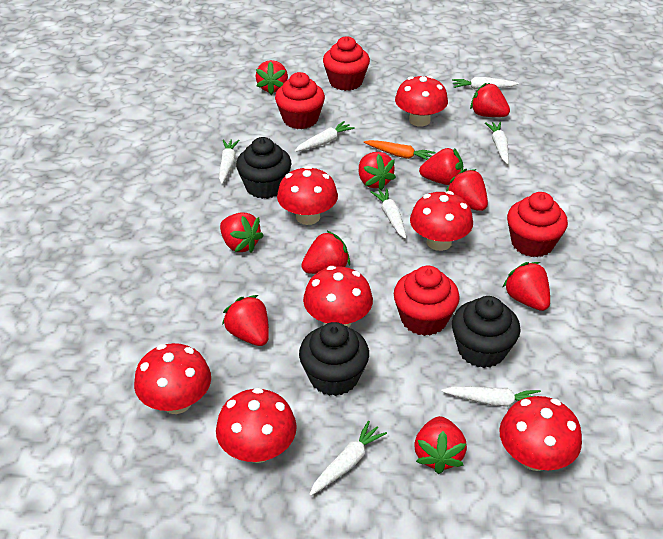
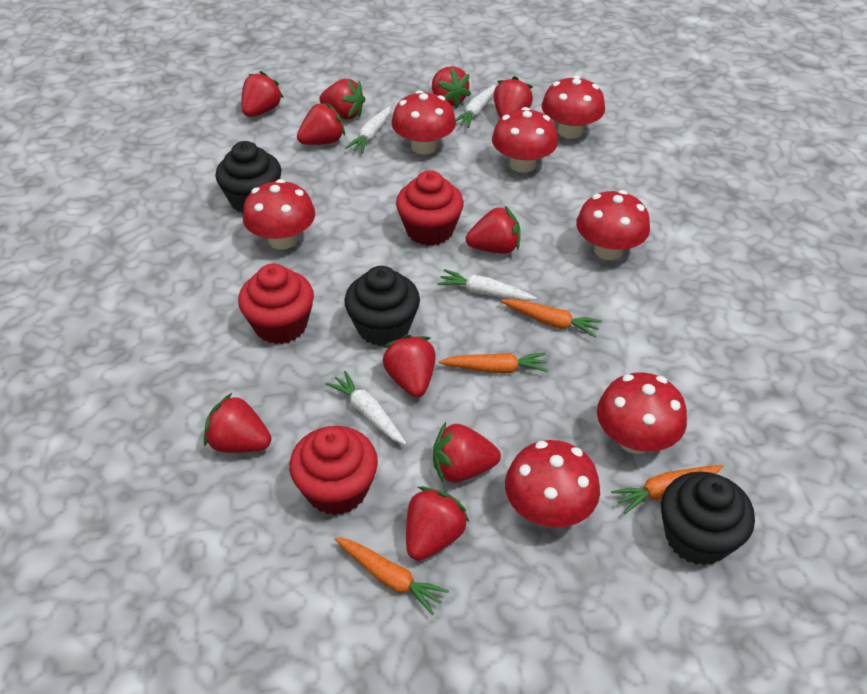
orange carrot: 1 -> 4
red cupcake: 4 -> 3
white carrot: 7 -> 4

